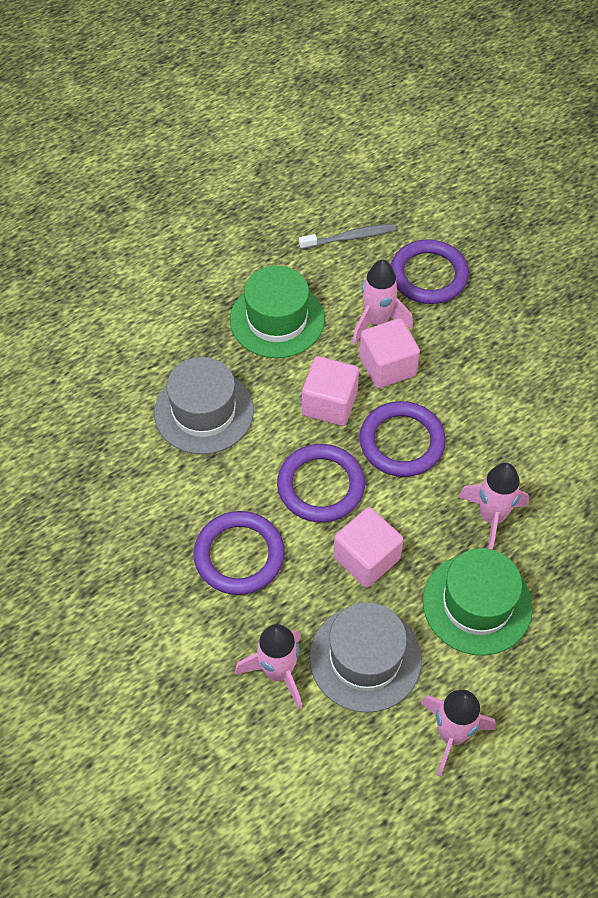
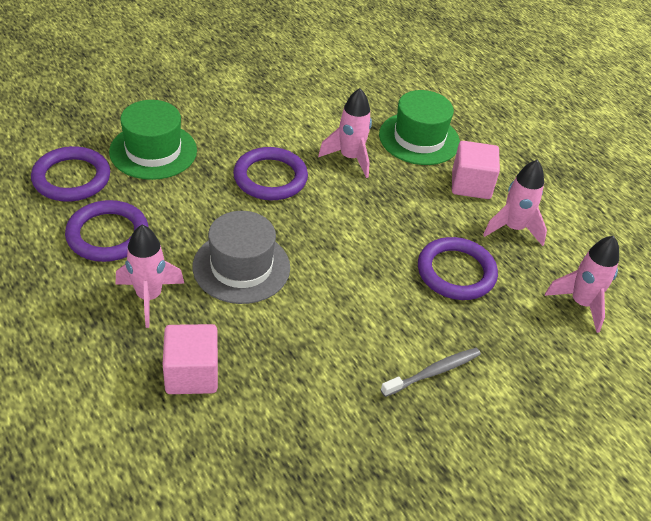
grey hat: 2 -> 1
pink cube: 3 -> 2

